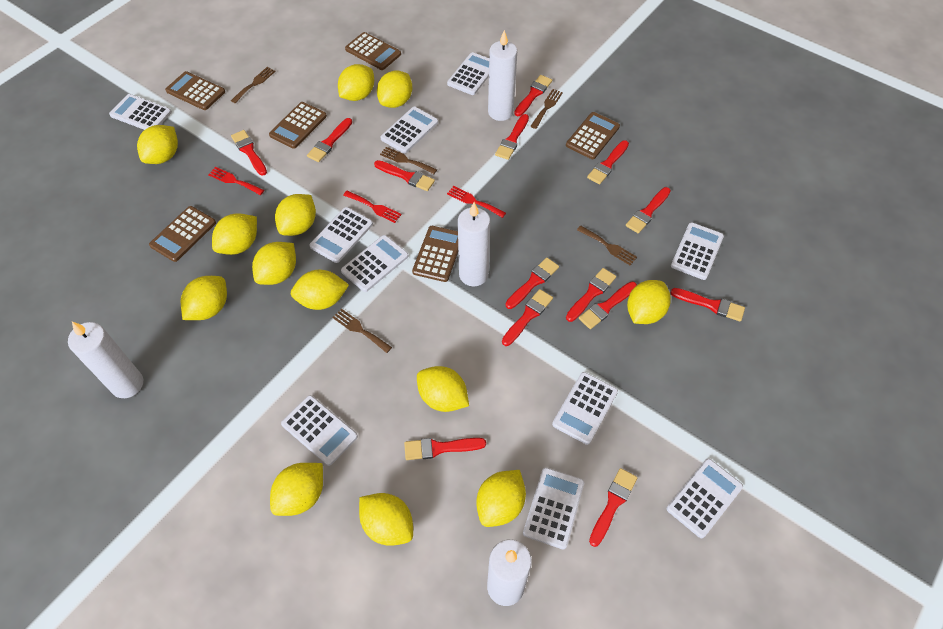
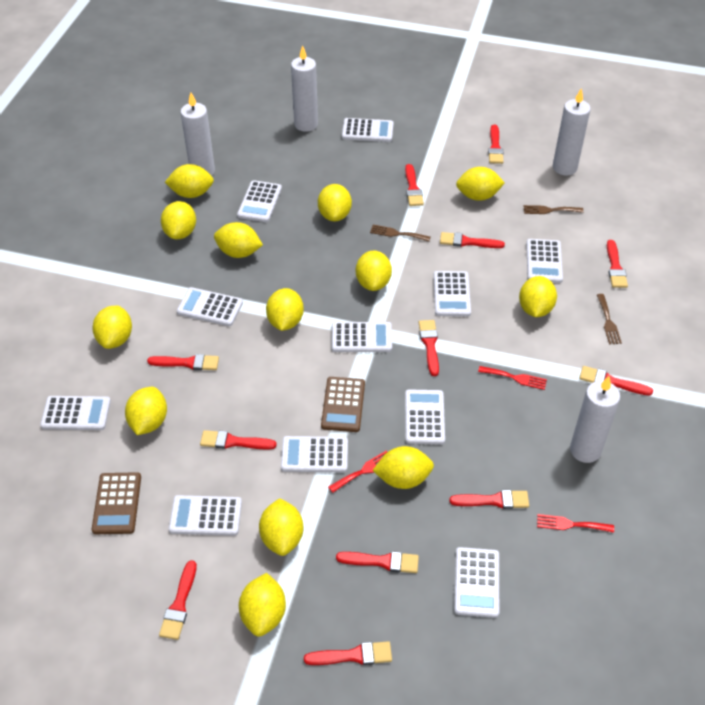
brown calculator: 6 -> 2
brown fork: 5 -> 3
red brush: 14 -> 12
white calculator: 10 -> 11

